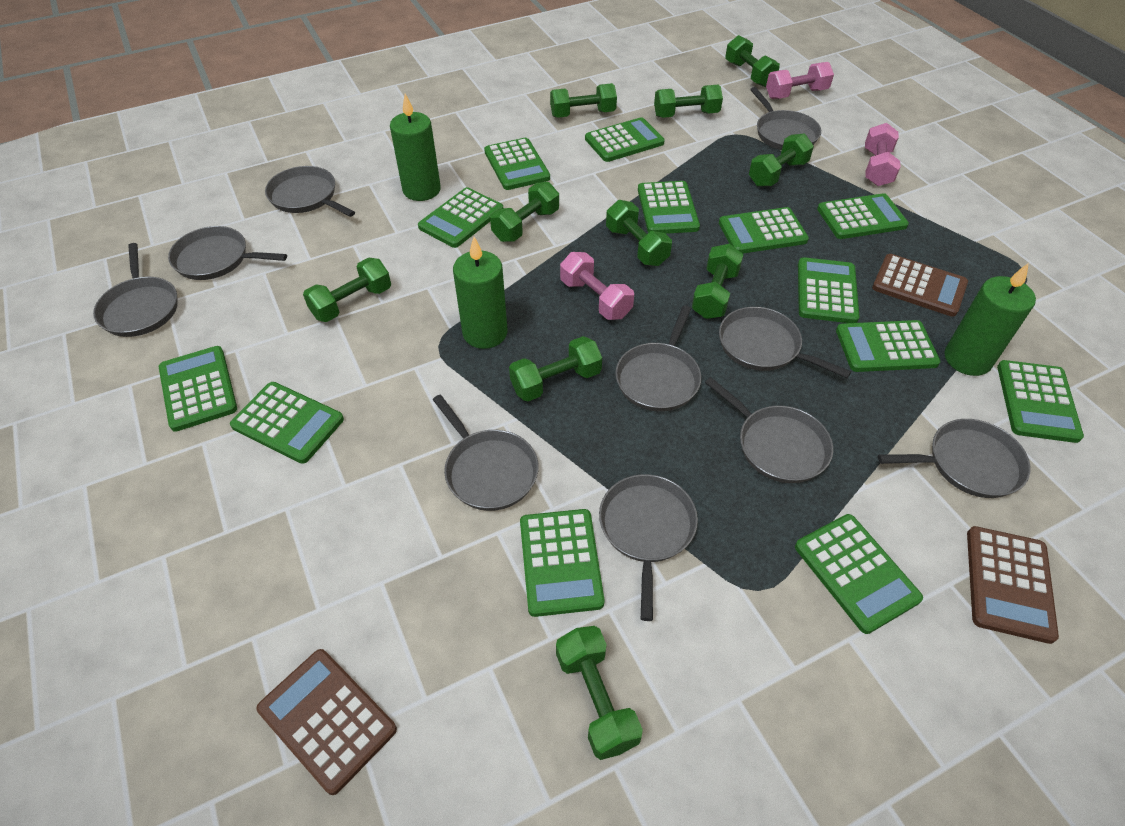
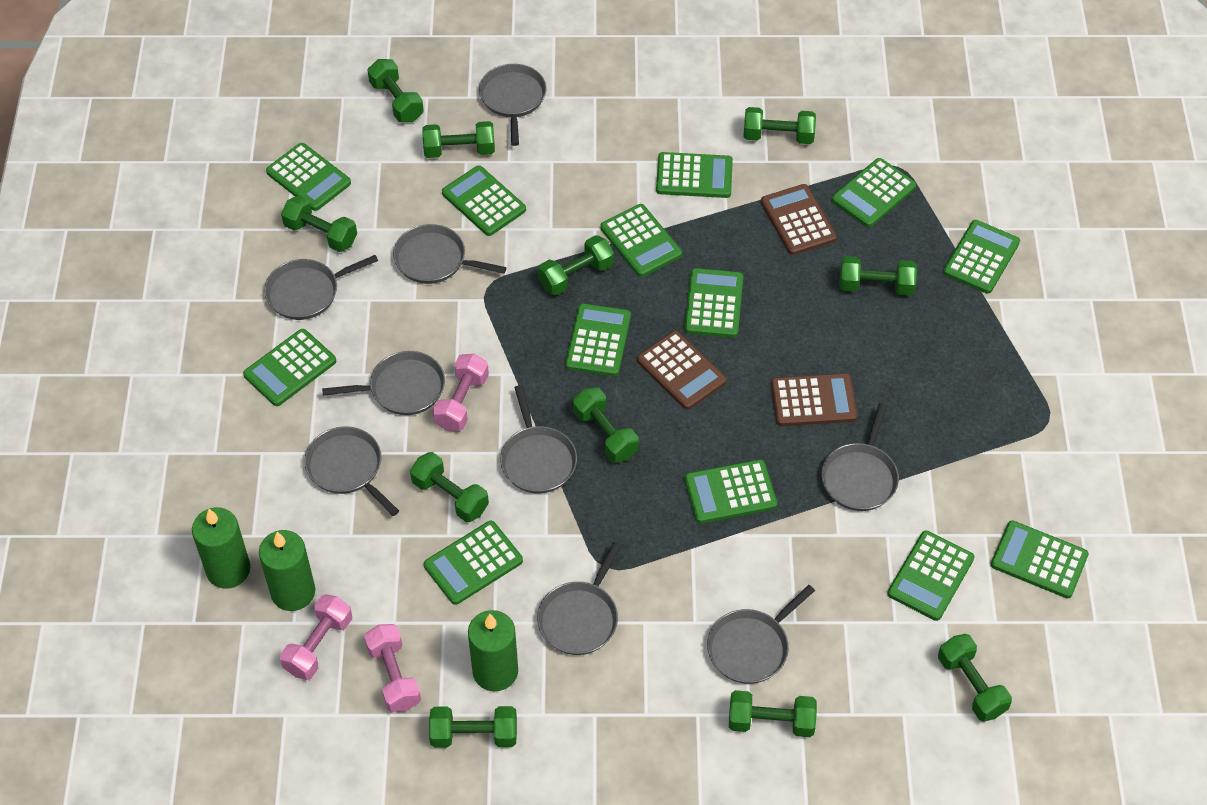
green dumbbell: 10 -> 11
grey pan: 10 -> 9

